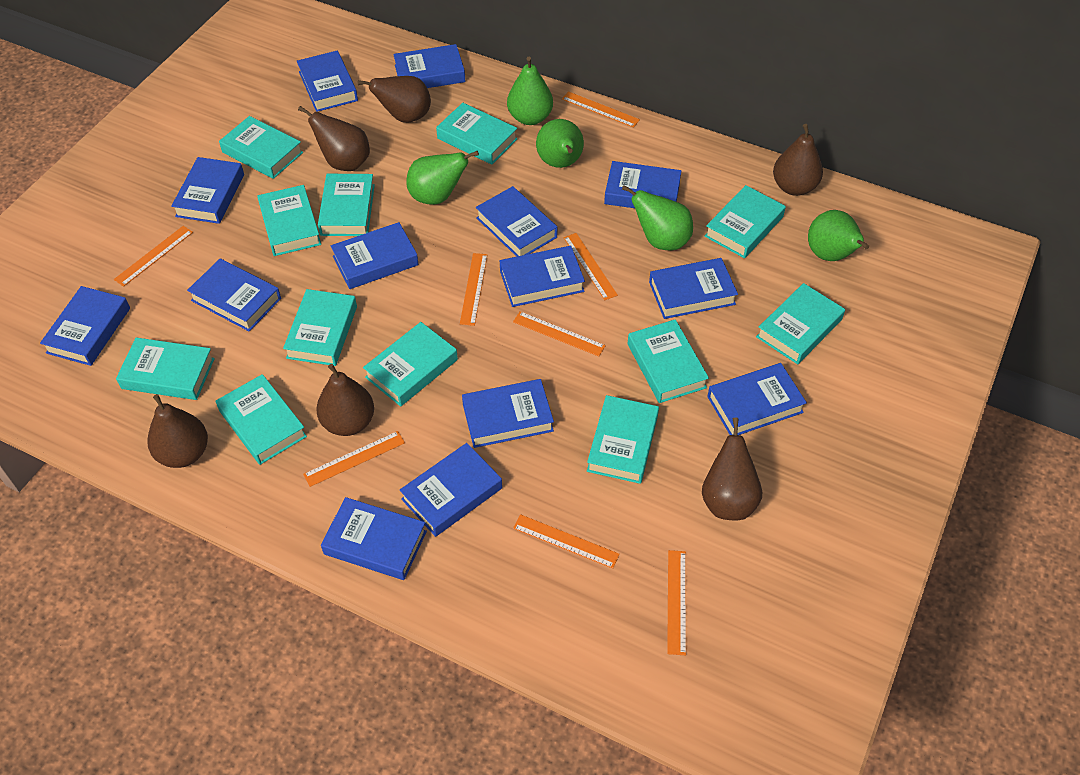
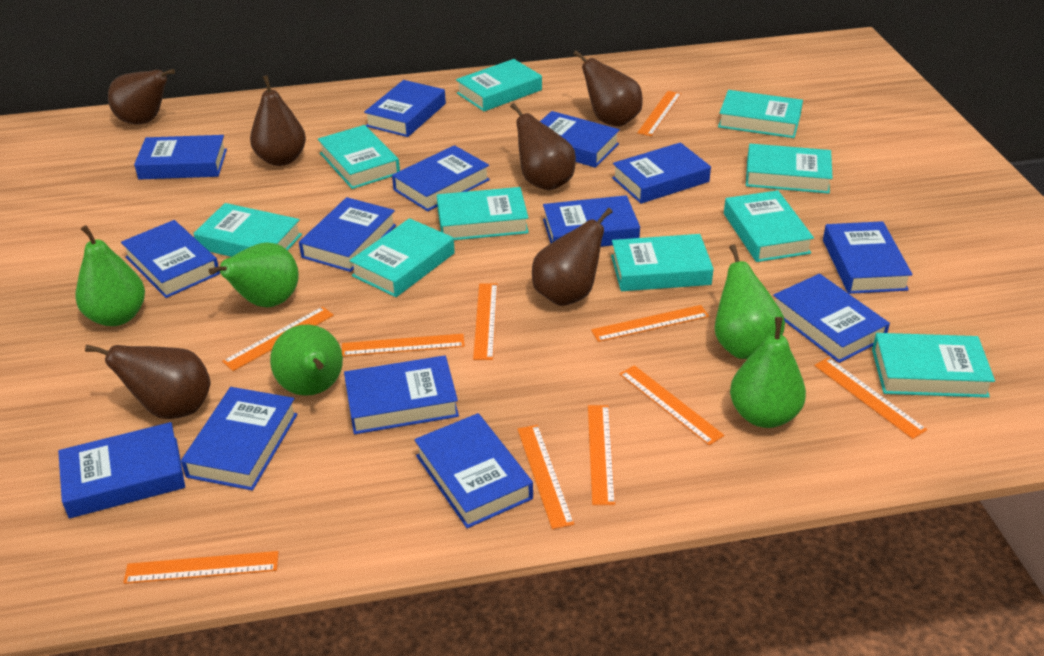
orange ruler: 8 -> 10
turquoise book: 12 -> 10

